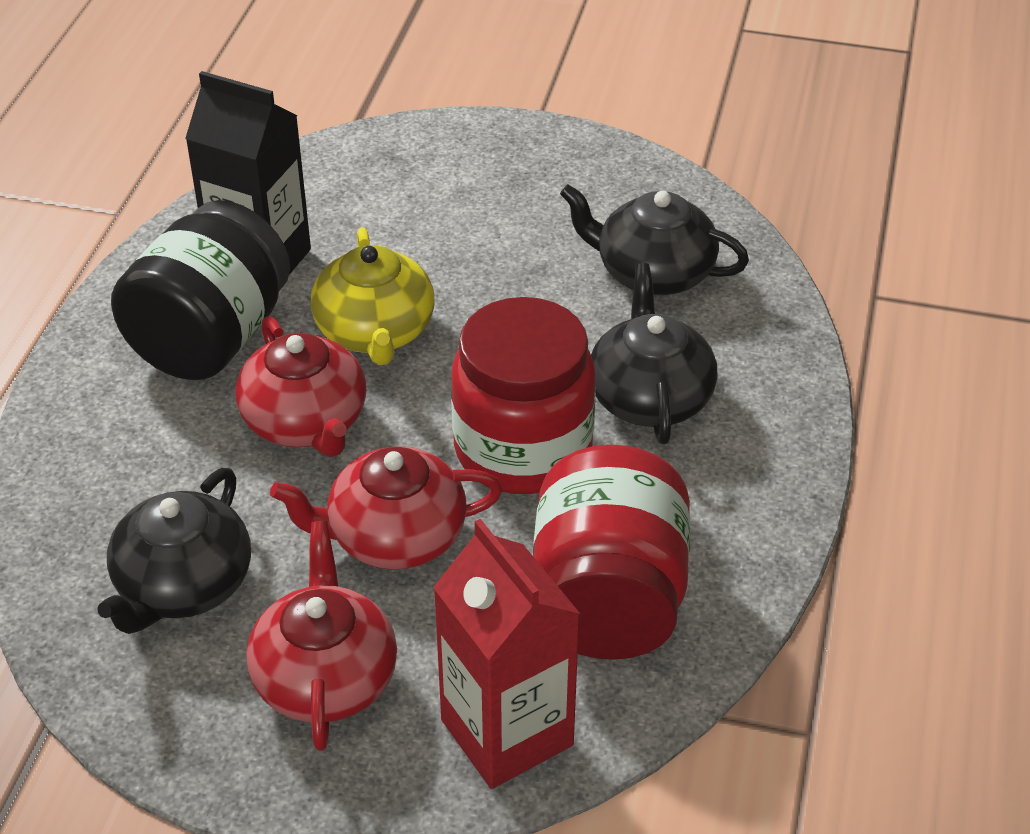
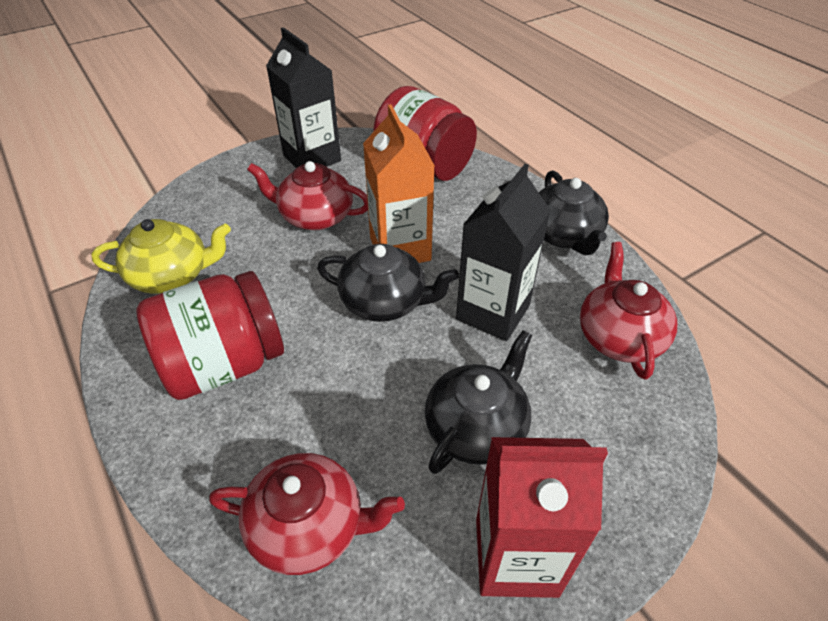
black carton: 1 -> 2
black jar: 1 -> 0
orange carton: 0 -> 1

